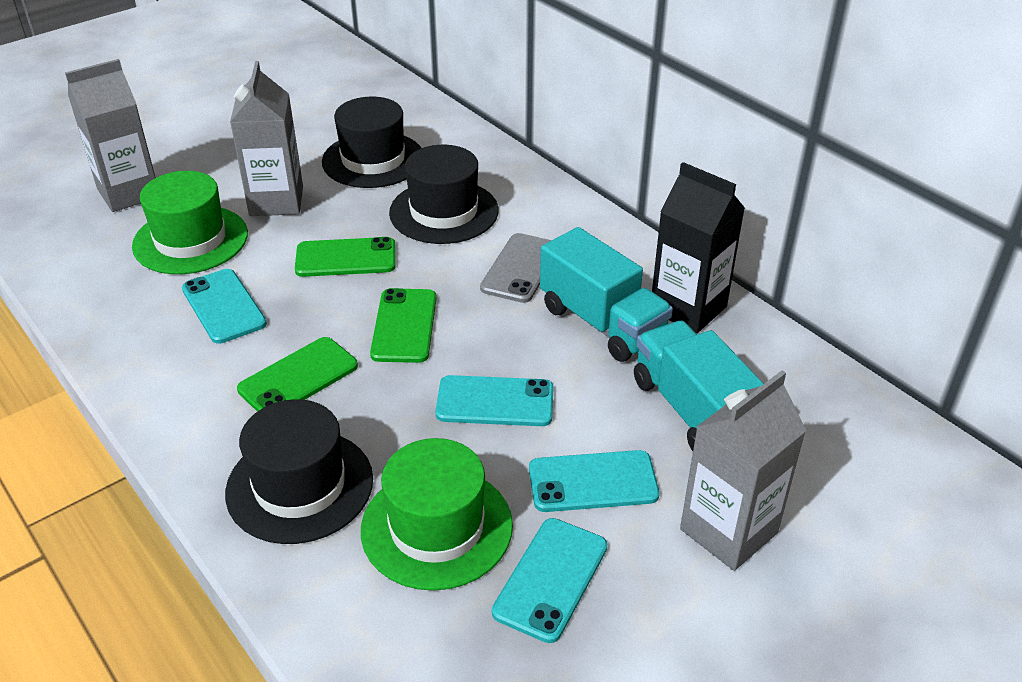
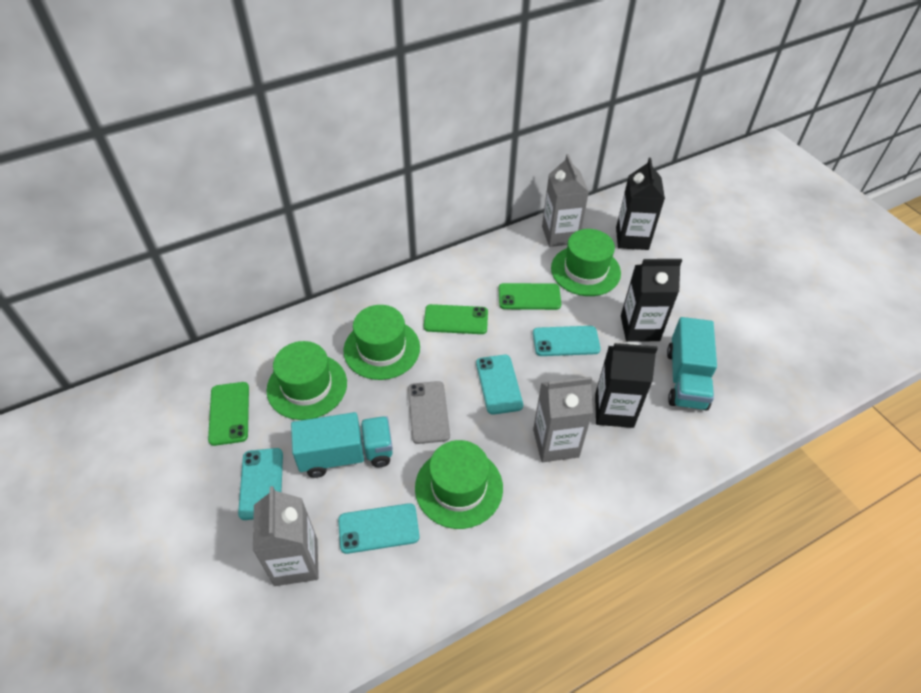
black carton: 1 -> 3
black hat: 3 -> 0
green hat: 2 -> 4

